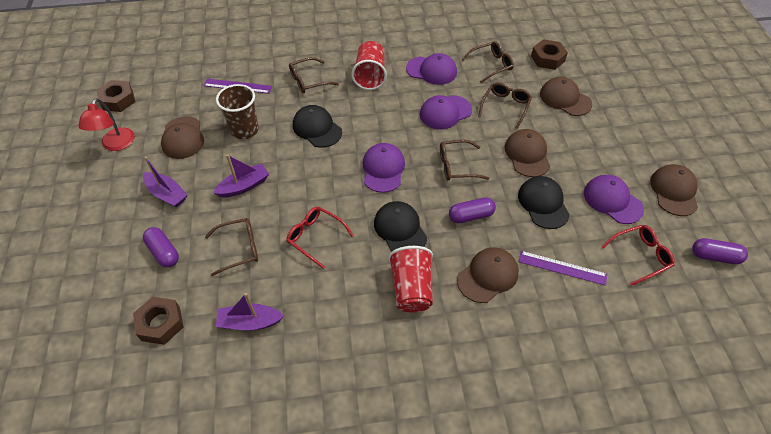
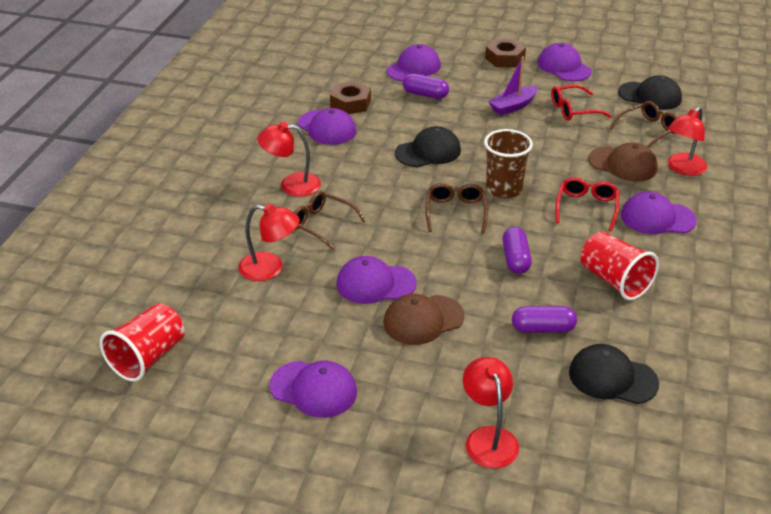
brown cap: 5 -> 2
brown glasses: 5 -> 3
brown nut: 3 -> 2
purple boat: 3 -> 1
purple cap: 4 -> 6
purple ruler: 2 -> 0
red lamp: 1 -> 4

